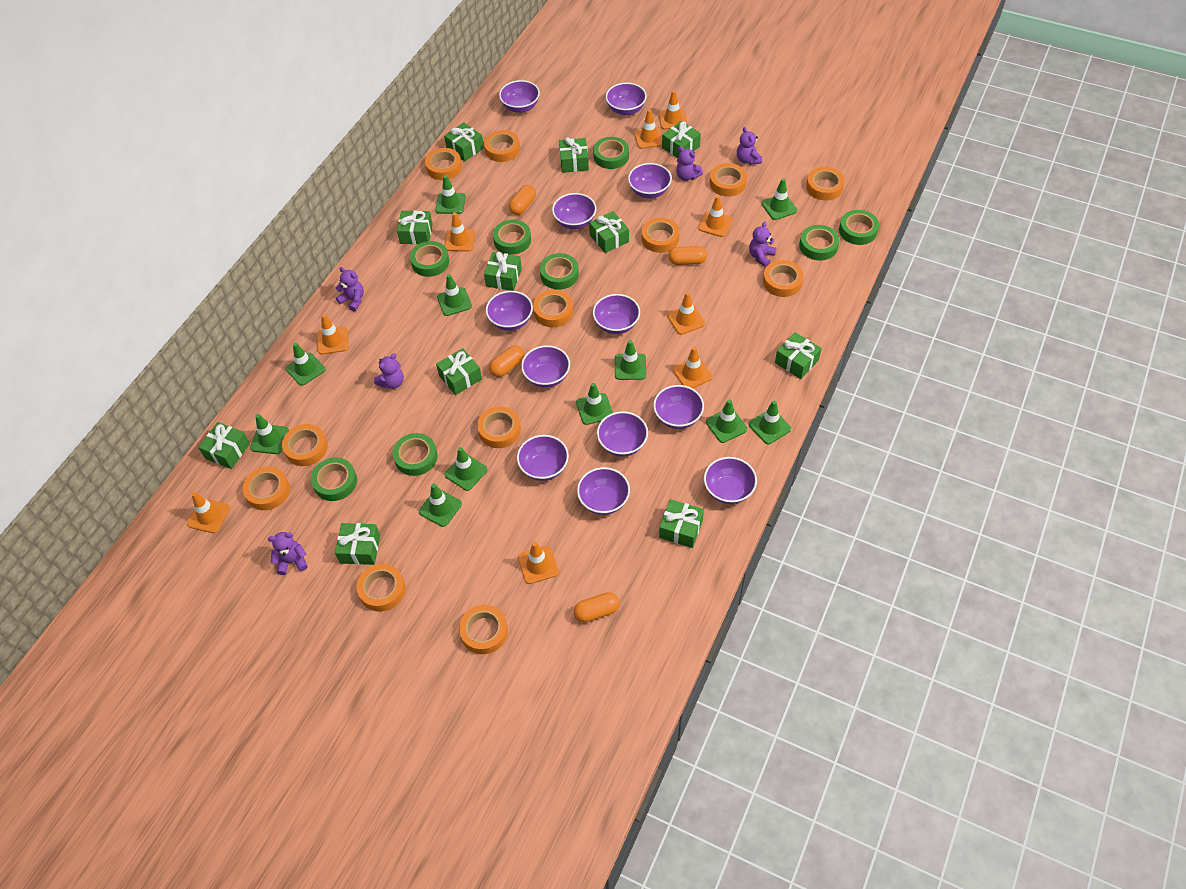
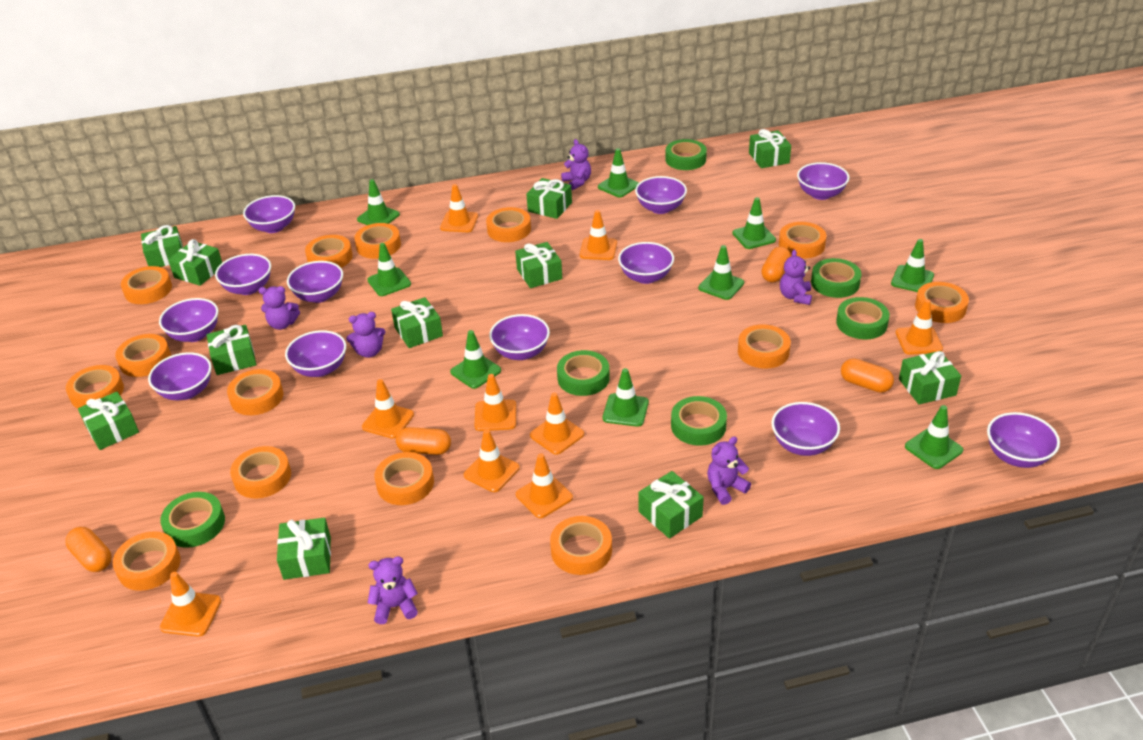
green tape: 8 -> 6
green traffic cone: 11 -> 9
orange tape: 12 -> 14

